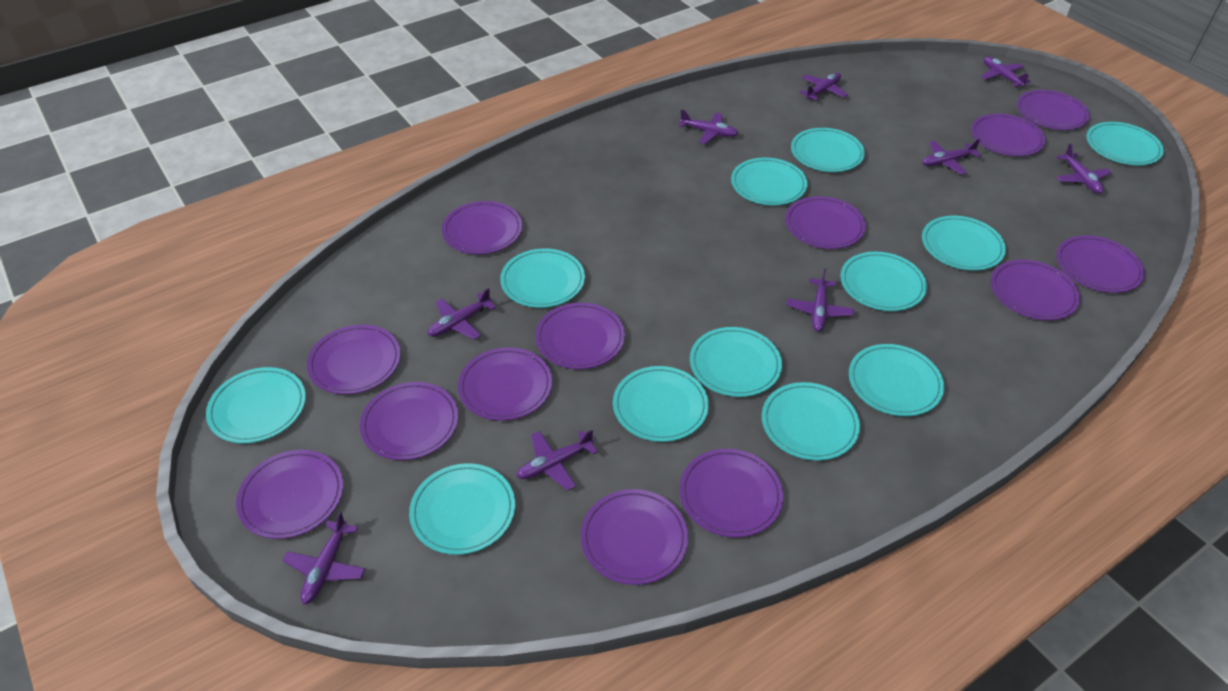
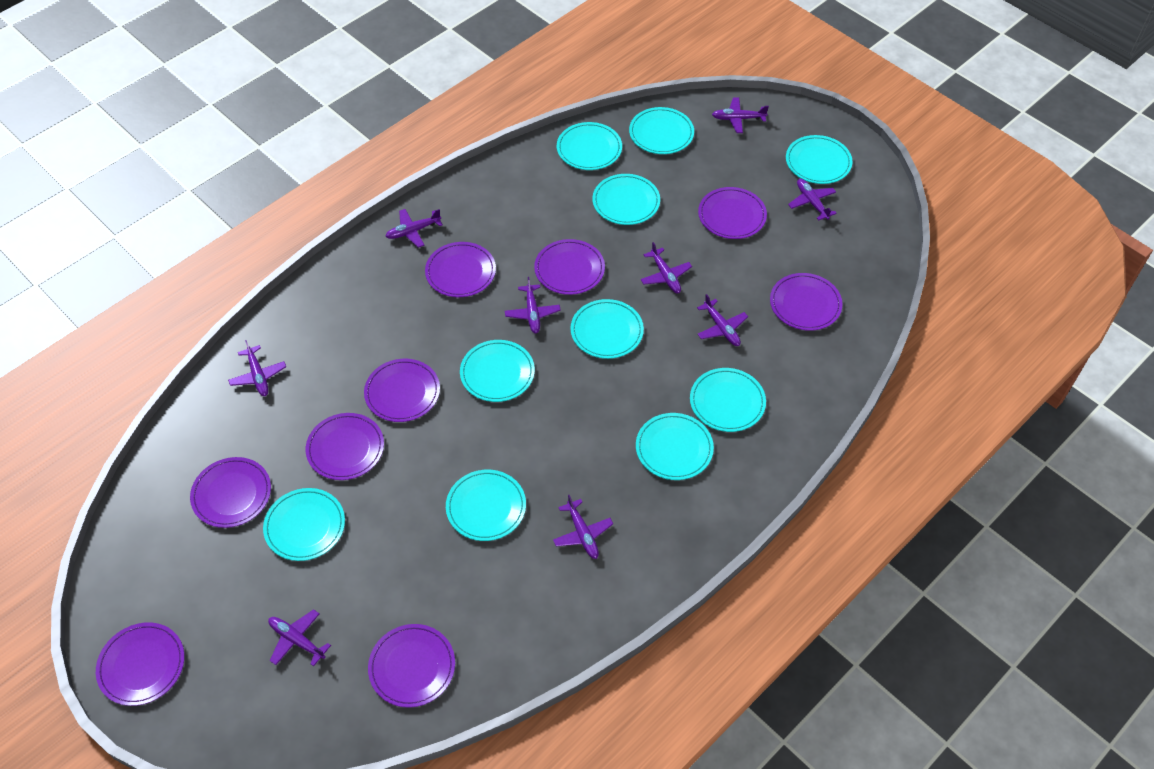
purple plate: 13 -> 9
turquoise plate: 12 -> 10

